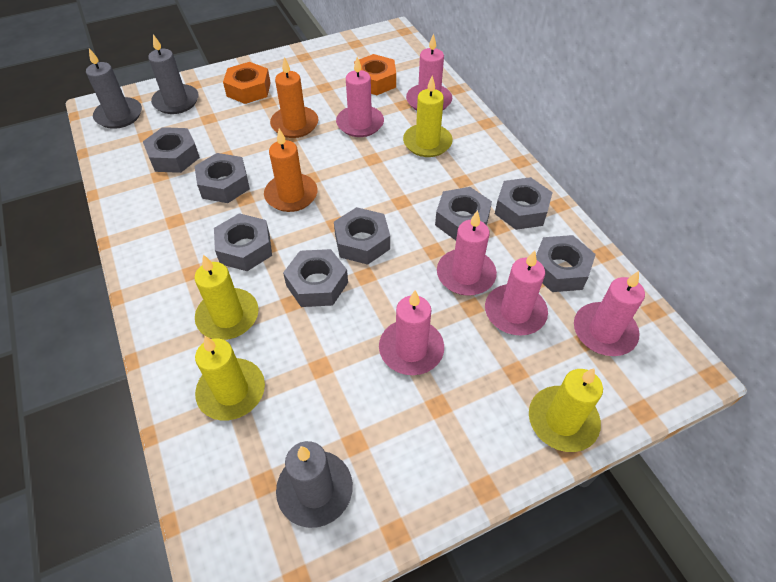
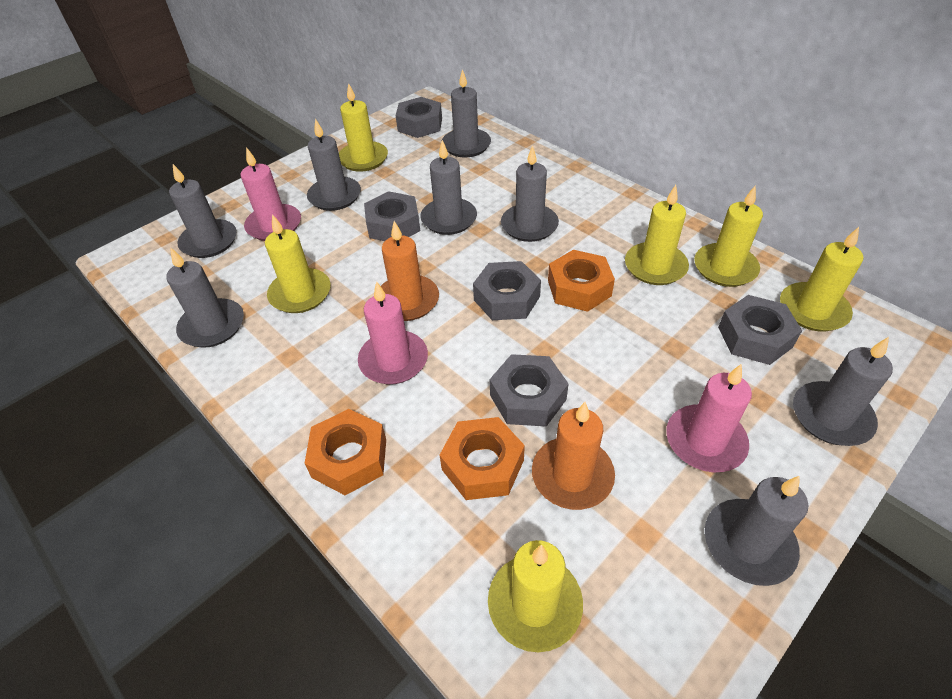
grey candle: 3 -> 8
grey nut: 8 -> 5
orange nut: 2 -> 3
pink candle: 6 -> 3
yellow candle: 4 -> 6

